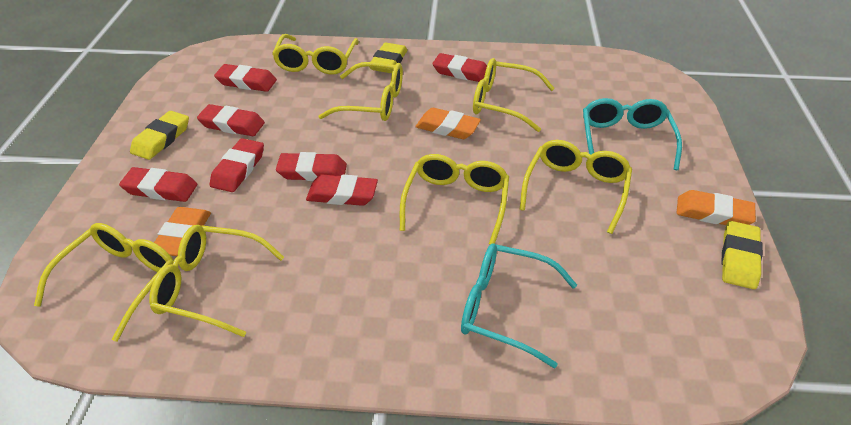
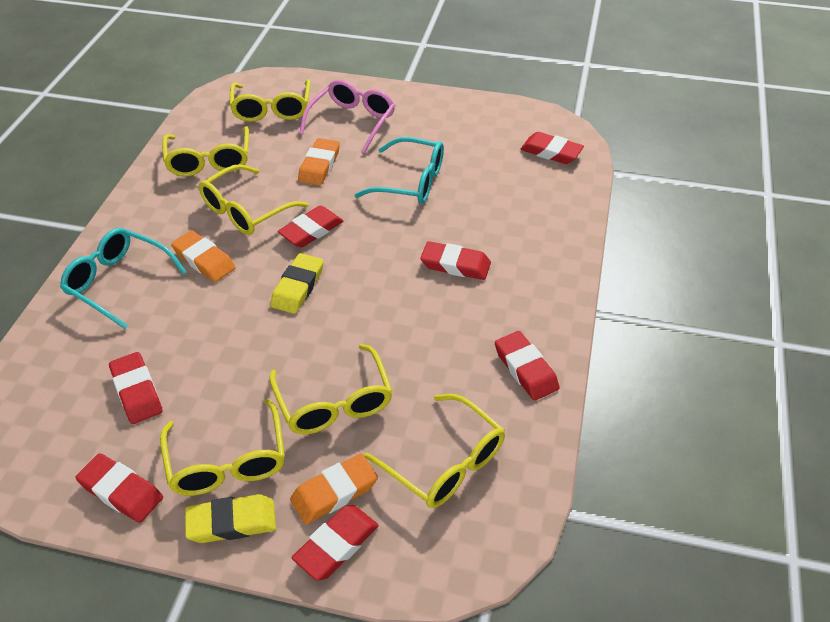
pink glasses: 0 -> 1
yellow eraser: 3 -> 2
yellow glasses: 7 -> 6

